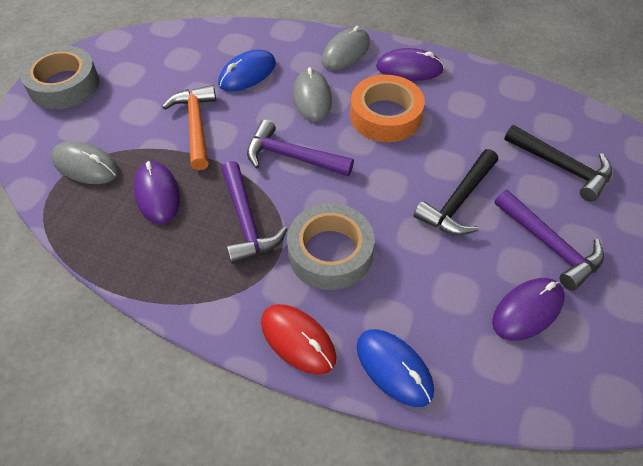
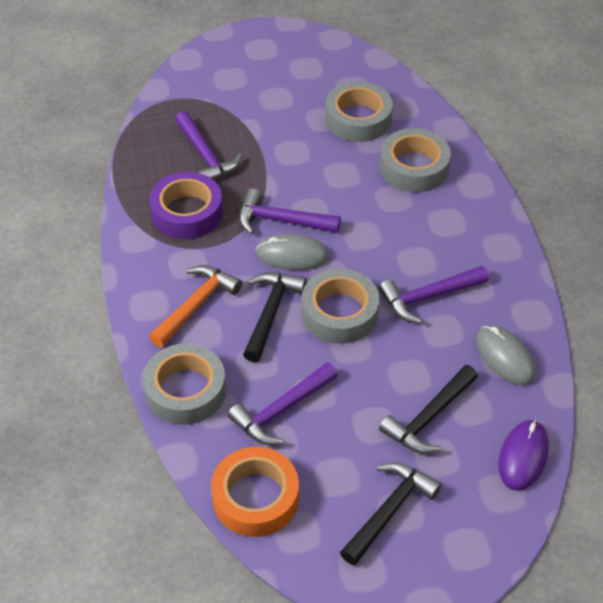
black hammer: 2 -> 3
blue mouse: 2 -> 0
grey mouse: 3 -> 2
grey tape: 2 -> 4
purple hammer: 3 -> 4
purple mouse: 3 -> 1
purple tape: 0 -> 1
red mouse: 1 -> 0

